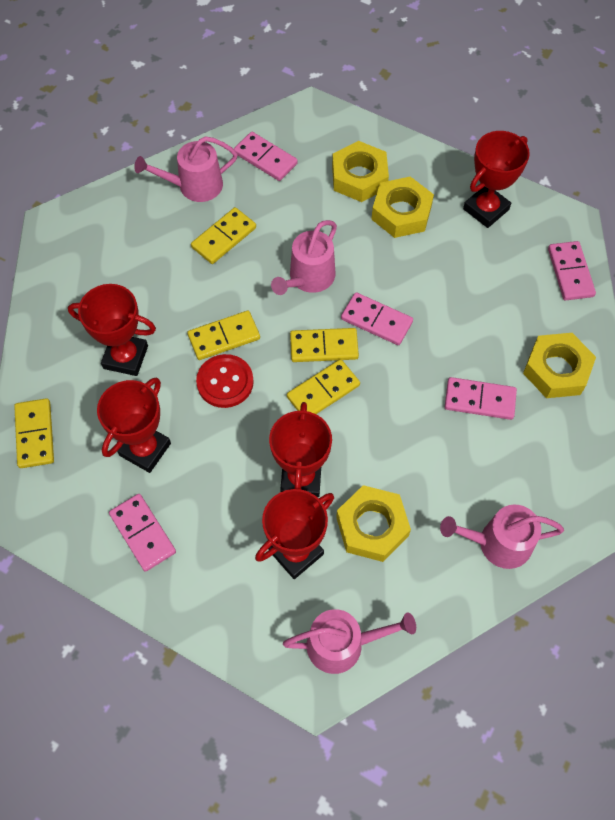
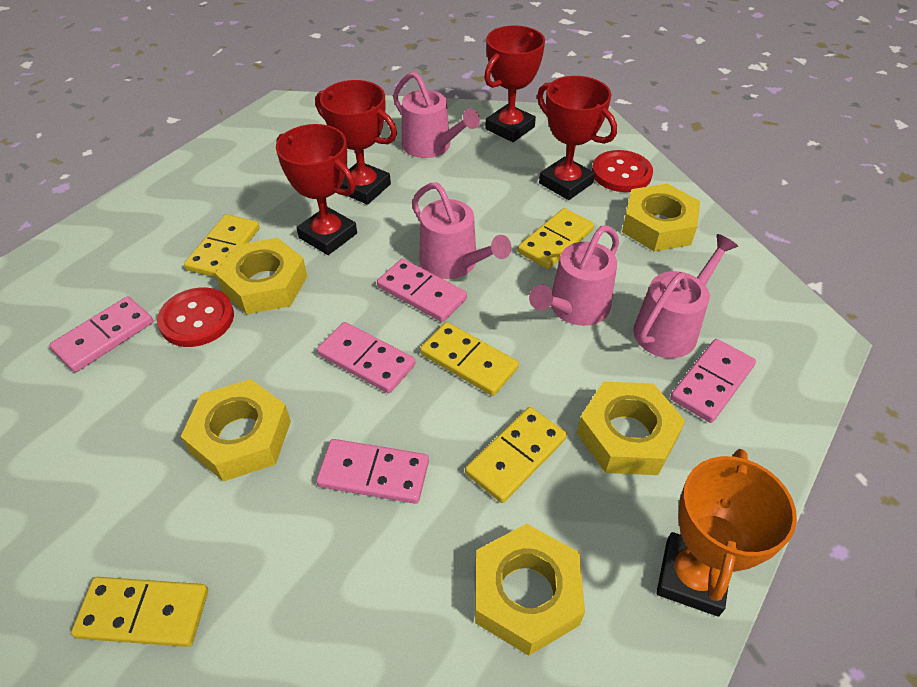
orange trophy: 0 -> 1
red button: 1 -> 2
red trophy: 5 -> 4
yellow nut: 4 -> 5

